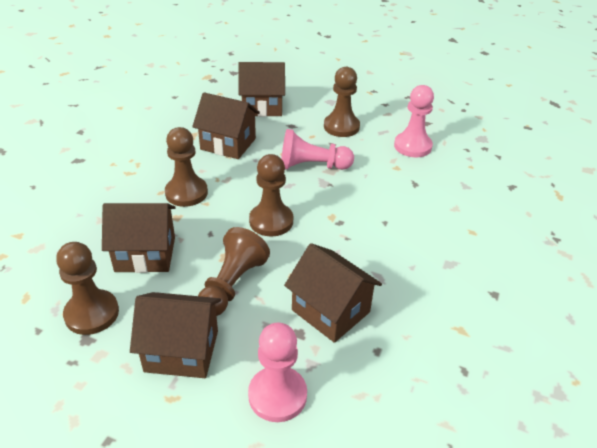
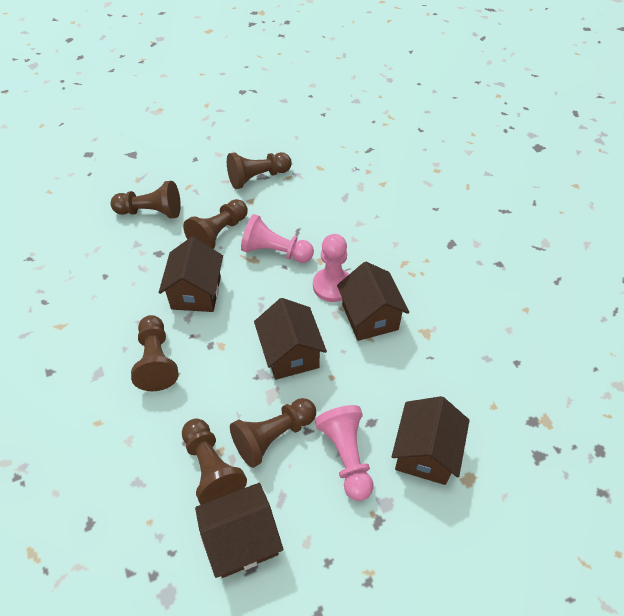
brown pawn: 5 -> 6

